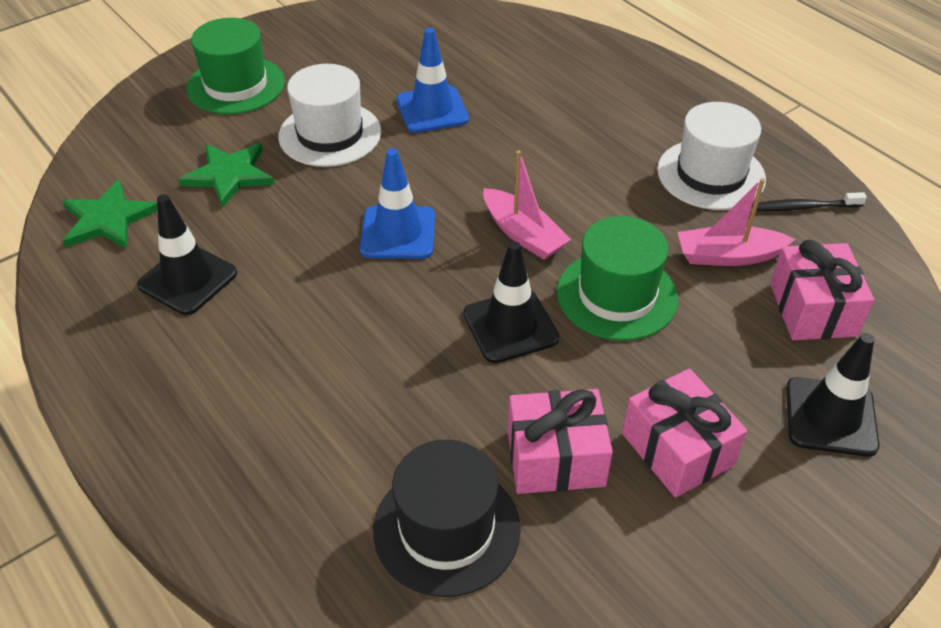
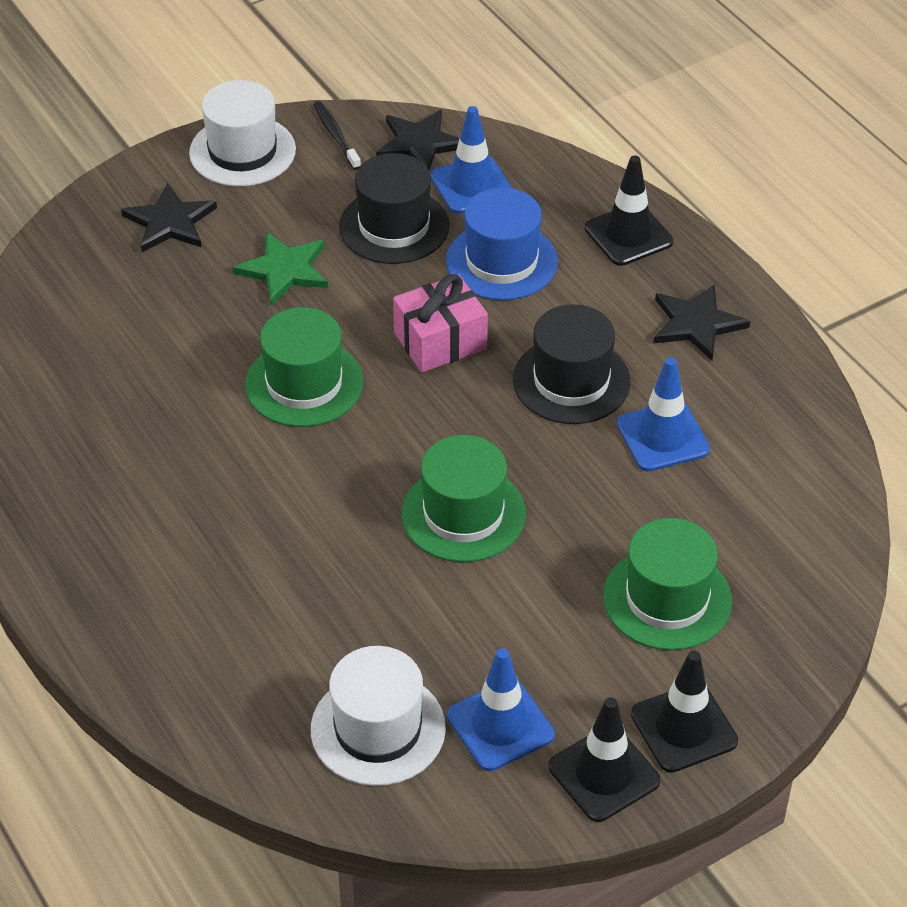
black hat: 1 -> 2
black star: 0 -> 3
blue hat: 0 -> 1
blue traffic cone: 2 -> 3
green hat: 2 -> 3
green star: 2 -> 1
pink boat: 2 -> 0
pink gift: 3 -> 1

